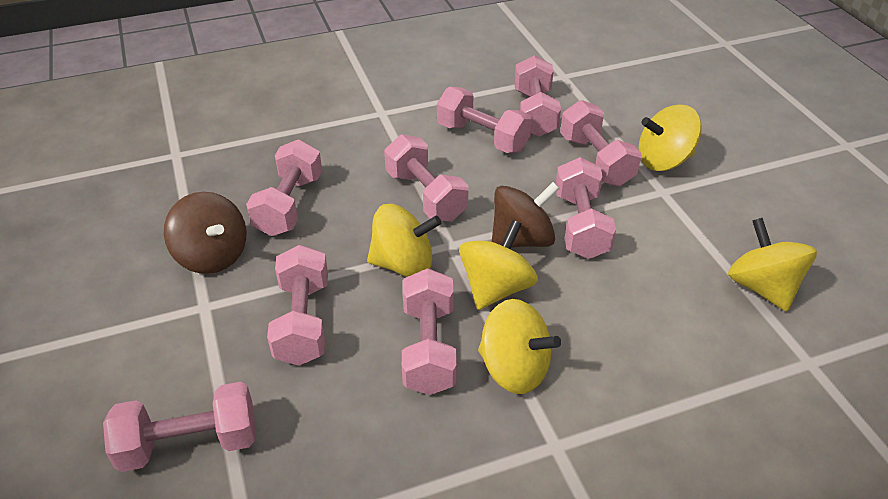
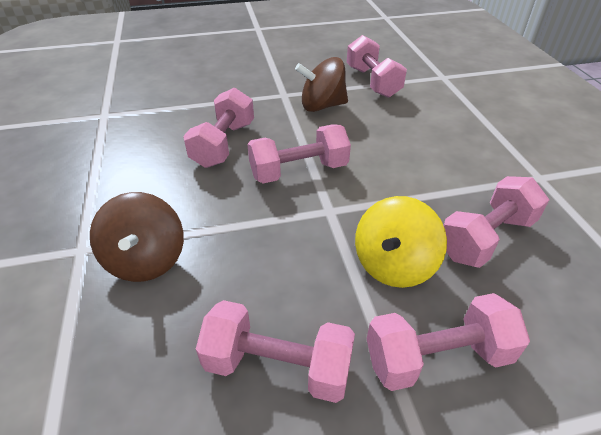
pink dumbbell: 9 -> 6
yellow spinning top: 5 -> 1

